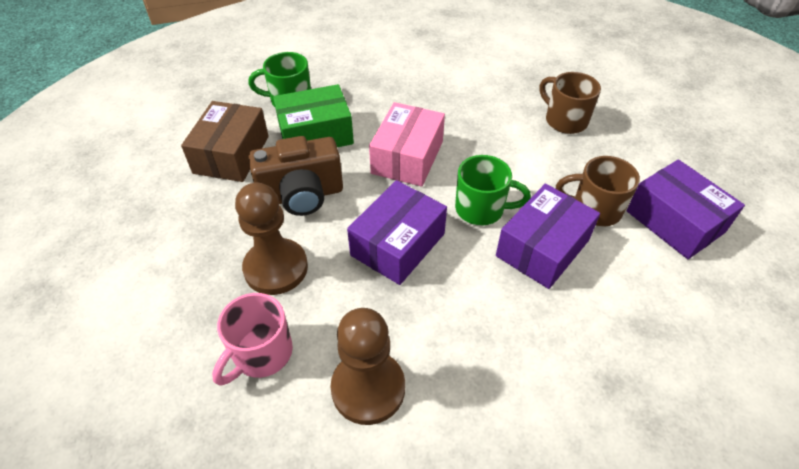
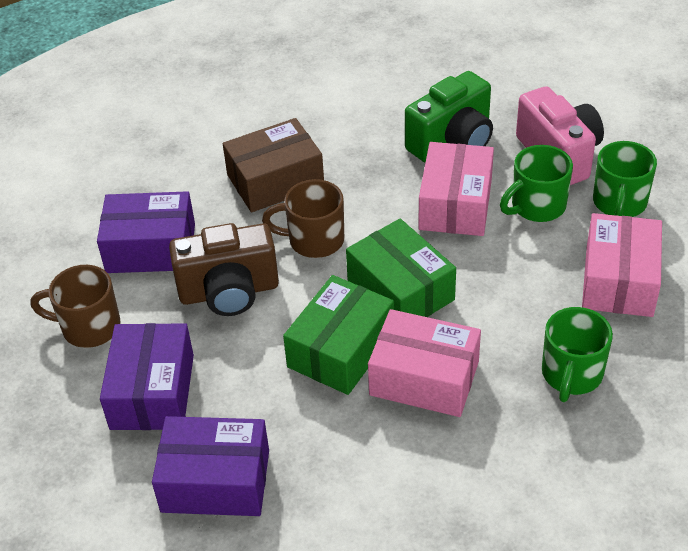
brown pawn: 2 -> 0
green box: 1 -> 2
green camera: 0 -> 1
green mug: 2 -> 3
pink box: 1 -> 3
pink camera: 0 -> 1
pink mug: 1 -> 0

